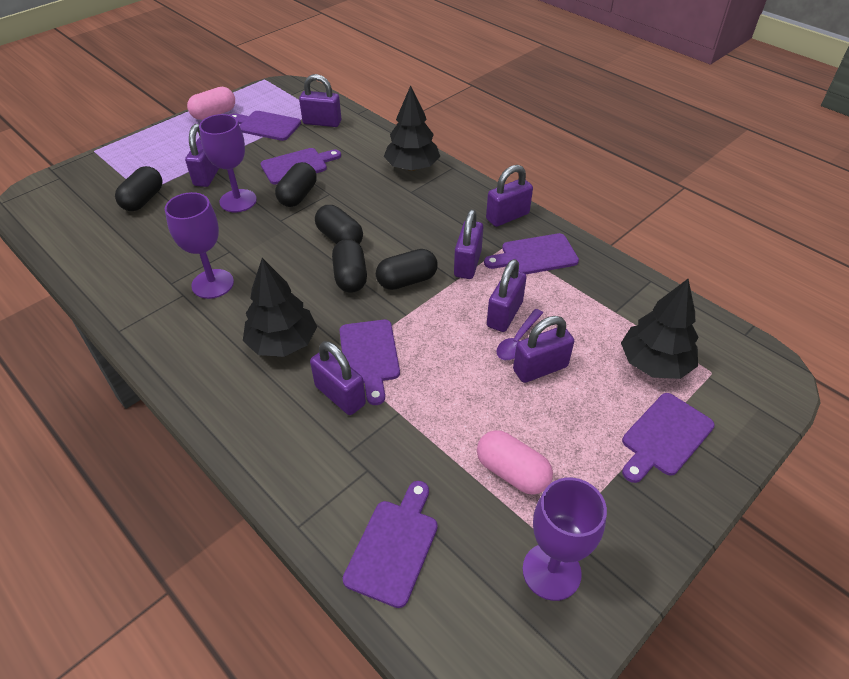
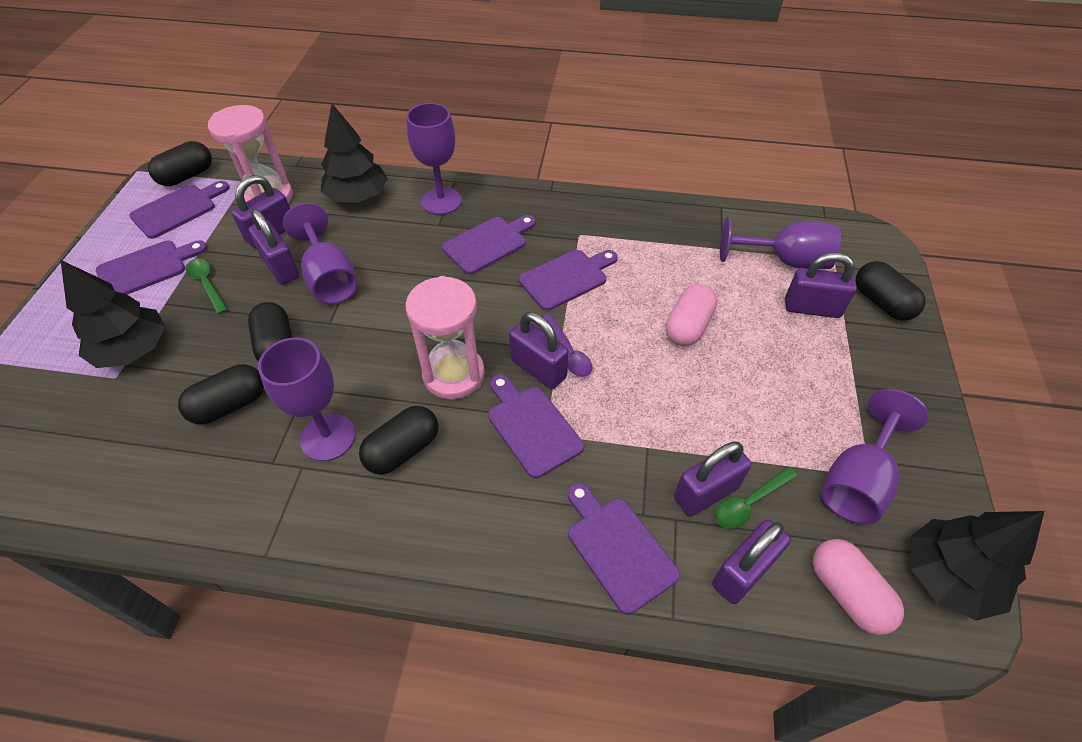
green spoon: 0 -> 2
pink hourglass: 0 -> 2
purple goblet: 3 -> 5
purple padlock: 7 -> 6

